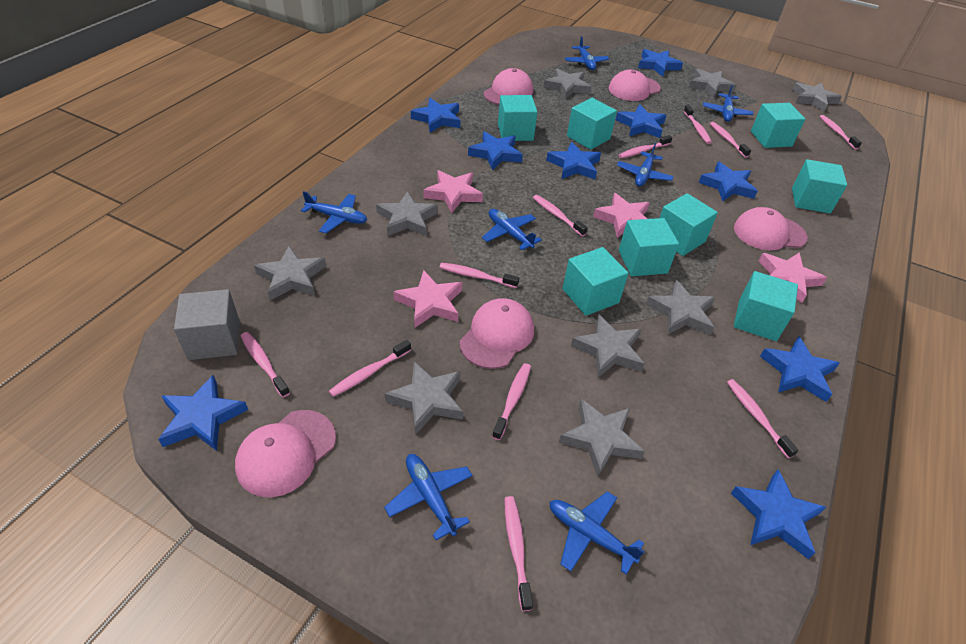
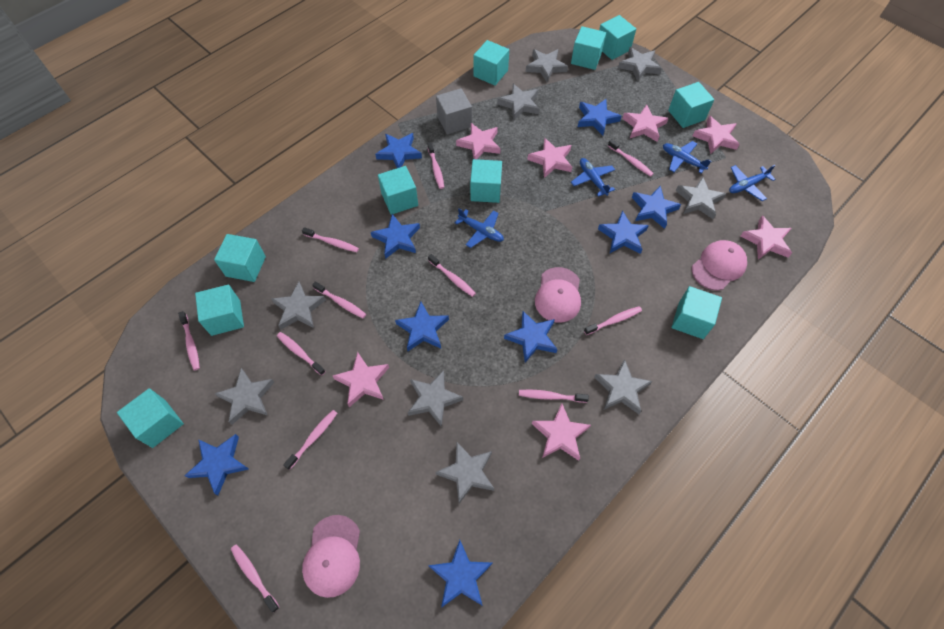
blue plane: 7 -> 4
pink cap: 5 -> 3
pink star: 4 -> 7
turquoise cube: 8 -> 10

